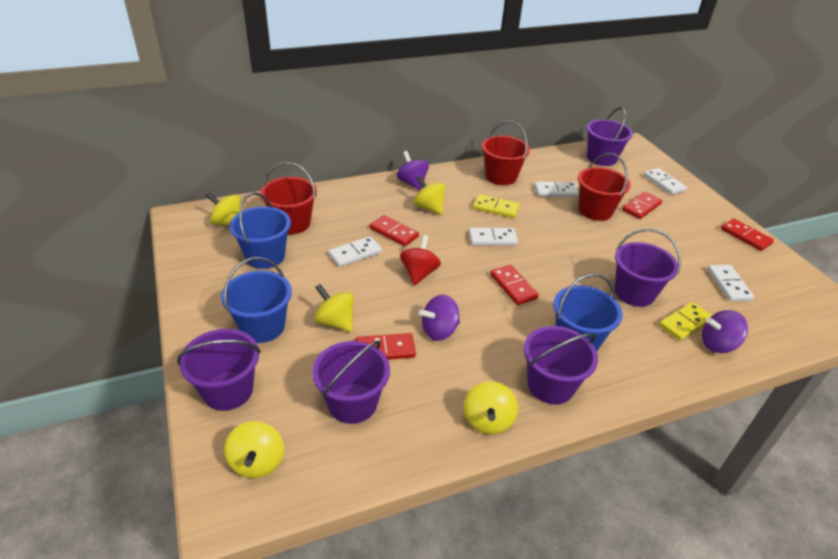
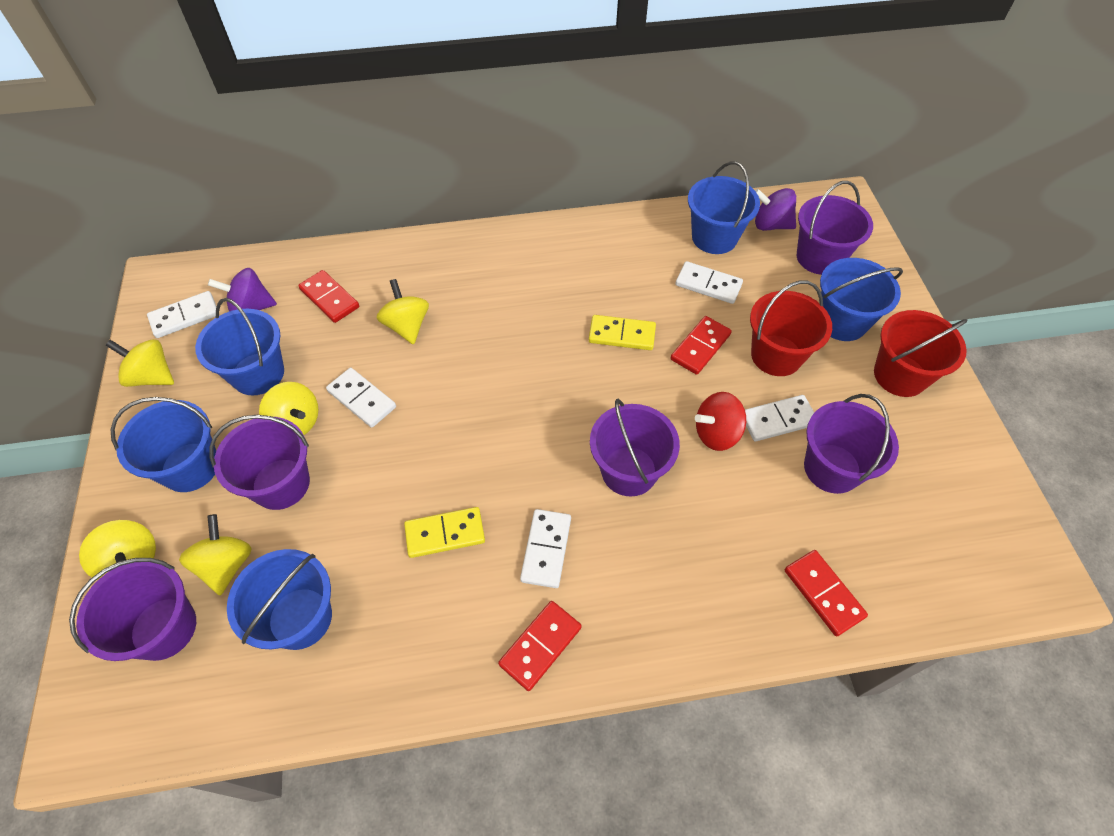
blue bucket: 3 -> 5
purple spinning top: 3 -> 2
red bucket: 3 -> 2
red domino: 5 -> 4

